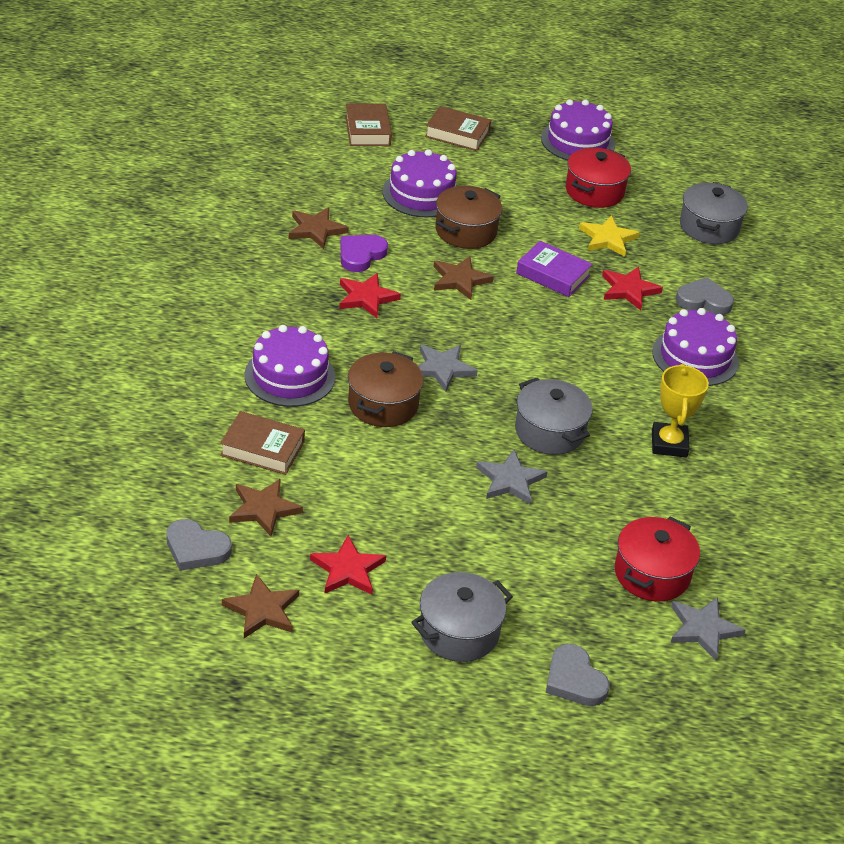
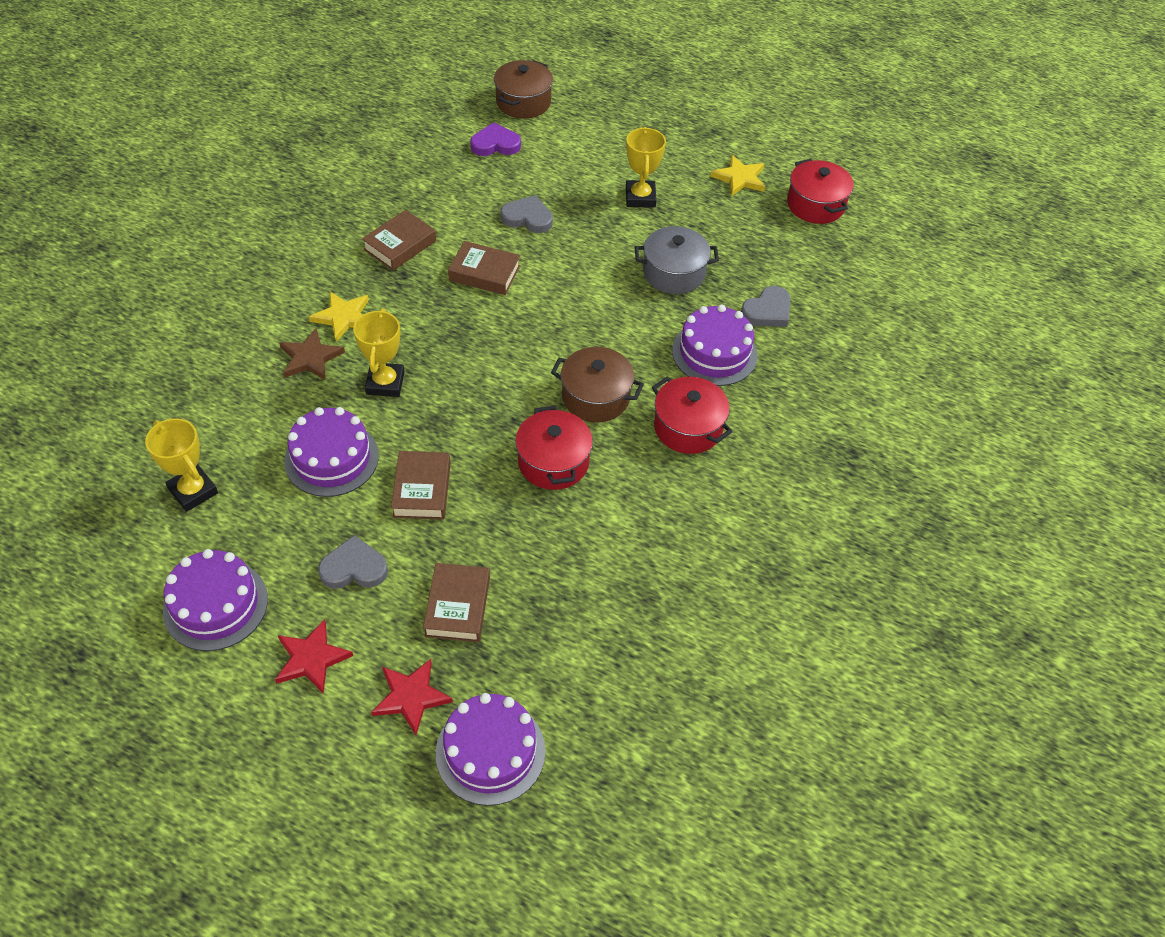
brown book: 3 -> 4
brown star: 4 -> 1
grey pot: 3 -> 1
grey star: 3 -> 0
purple book: 1 -> 0
red pot: 2 -> 3
red star: 3 -> 2
yellow star: 1 -> 2
yellow trophy: 1 -> 3

